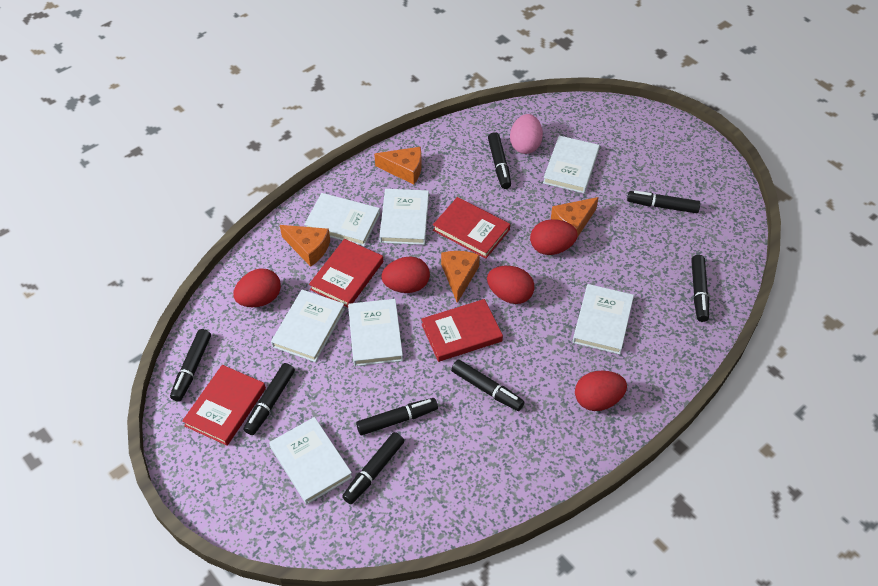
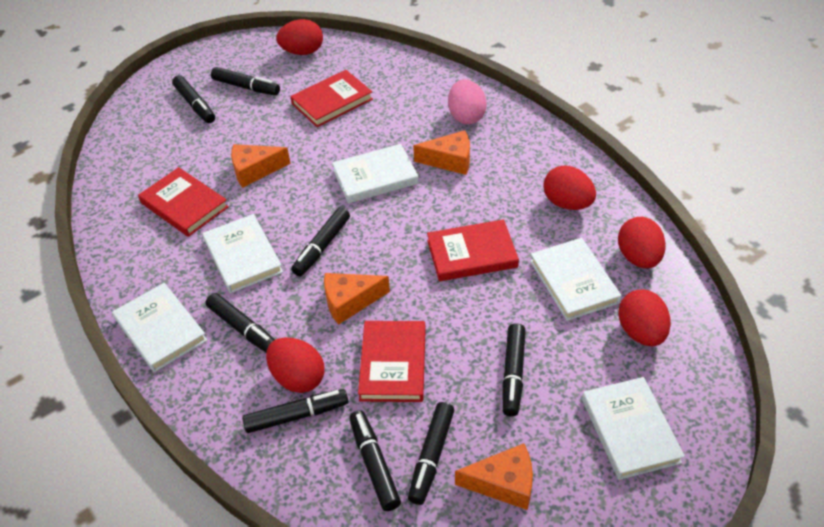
white book: 7 -> 5

